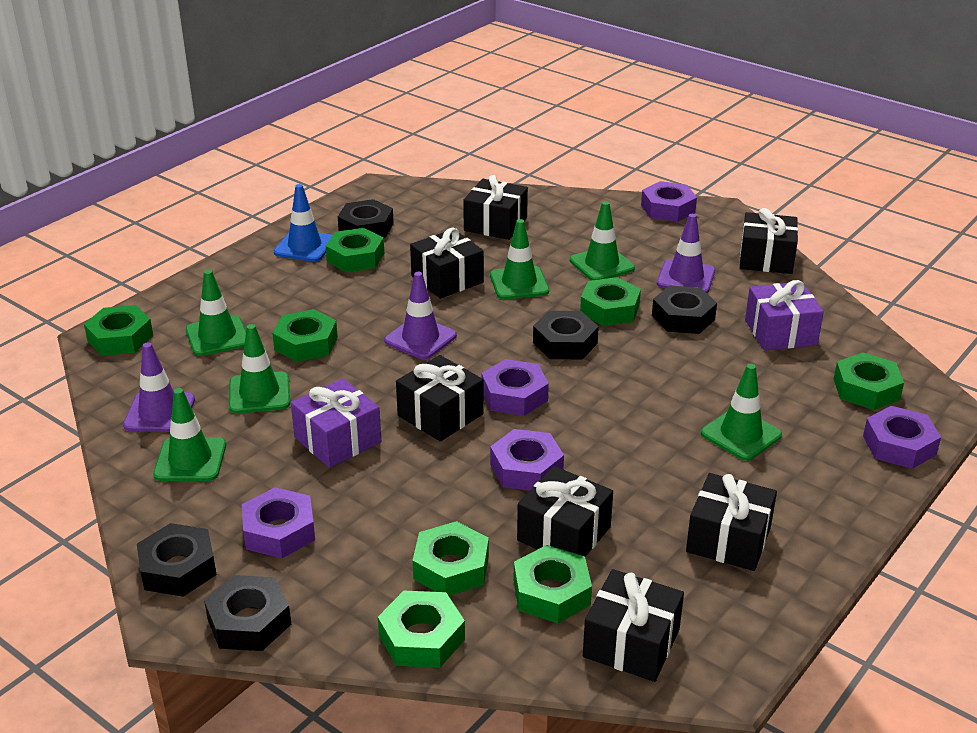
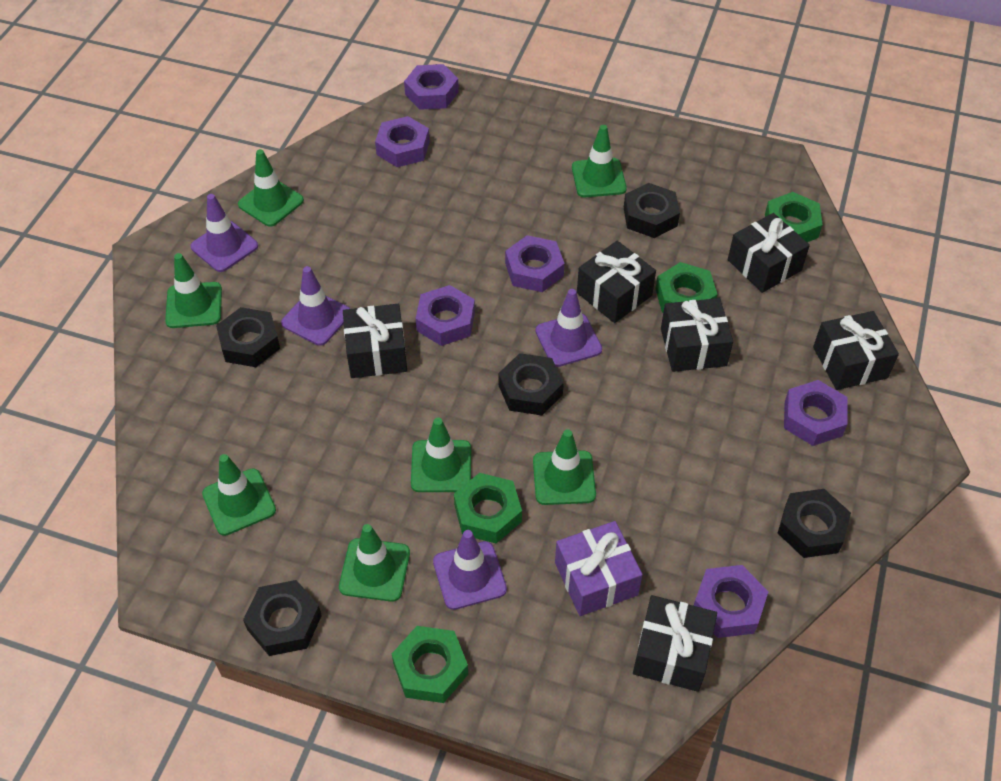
black gift: 7 -> 6
blue traffic cone: 1 -> 0
green nut: 8 -> 4
green traffic cone: 6 -> 7
purple gift: 2 -> 1
purple nut: 5 -> 6
purple traffic cone: 3 -> 4

